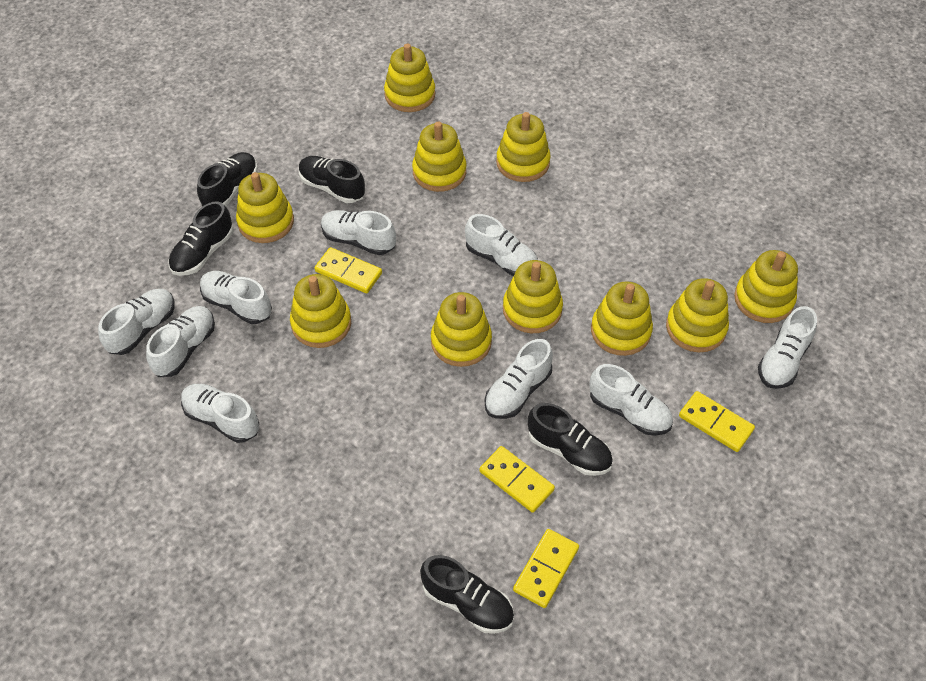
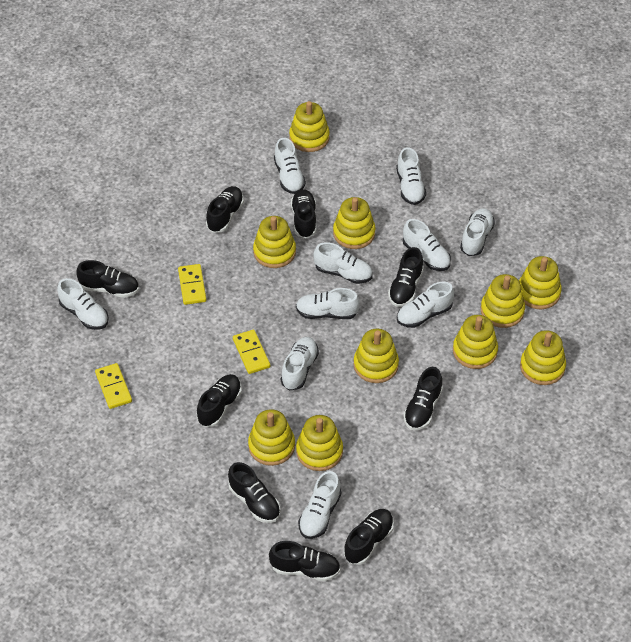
black shoe: 5 -> 9
white shoe: 9 -> 10
yellow domino: 4 -> 3

